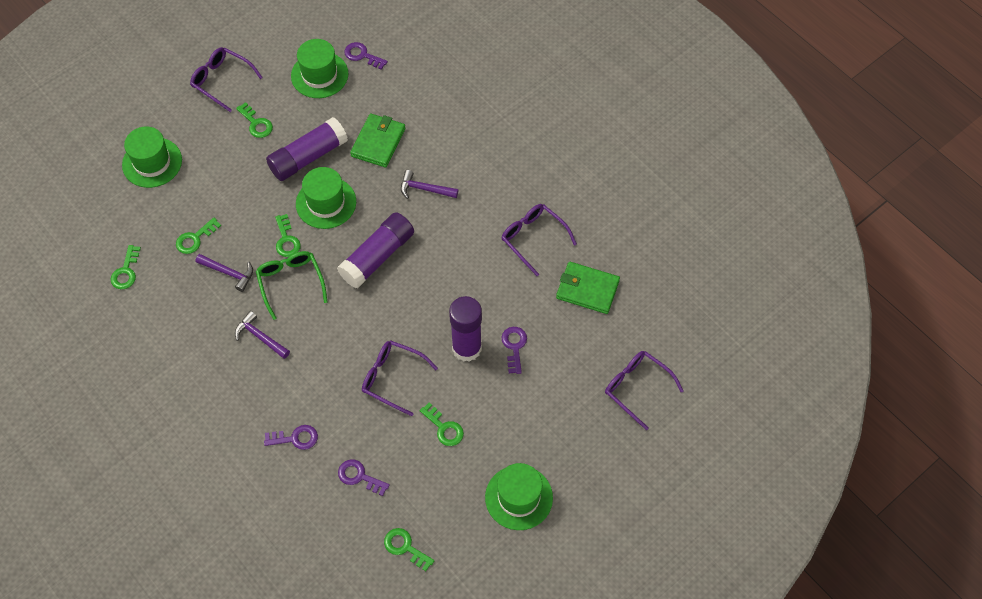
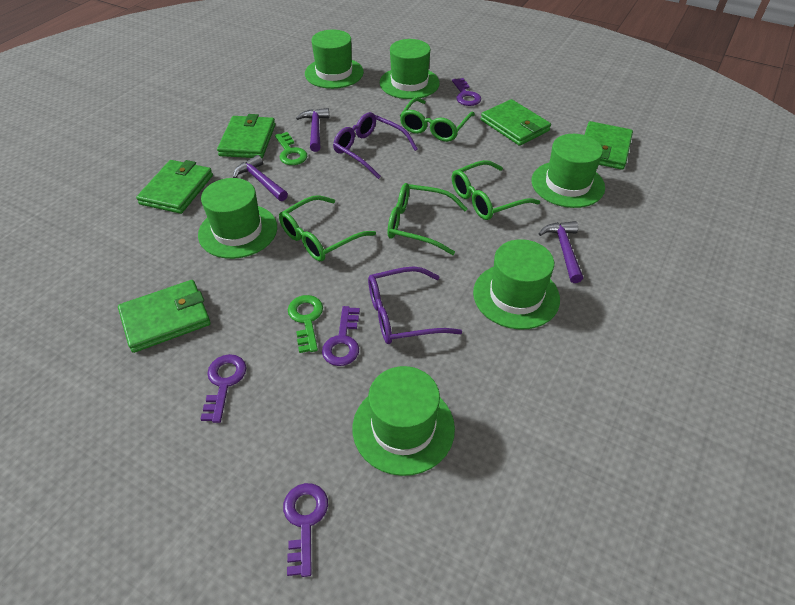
green glasses: 1 -> 4
green hat: 4 -> 6
green key: 6 -> 2
green wallet: 2 -> 5
purple glasses: 4 -> 2
purple glue stick: 3 -> 0

